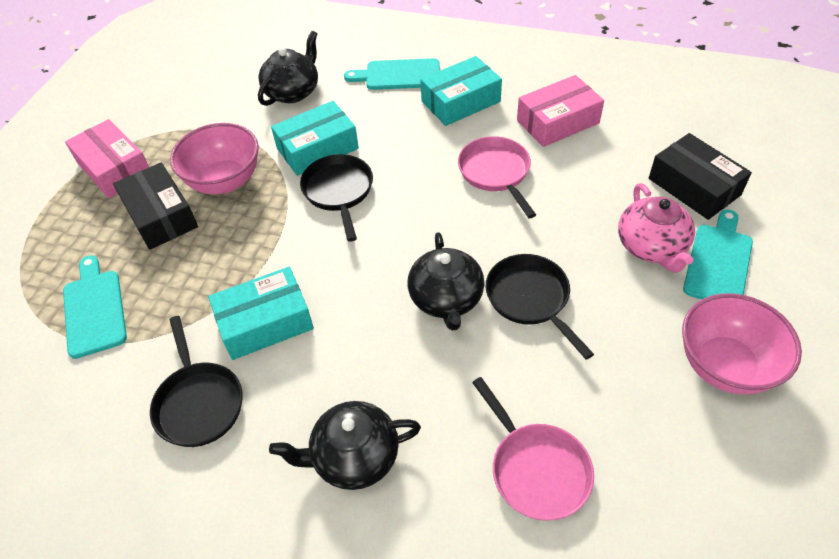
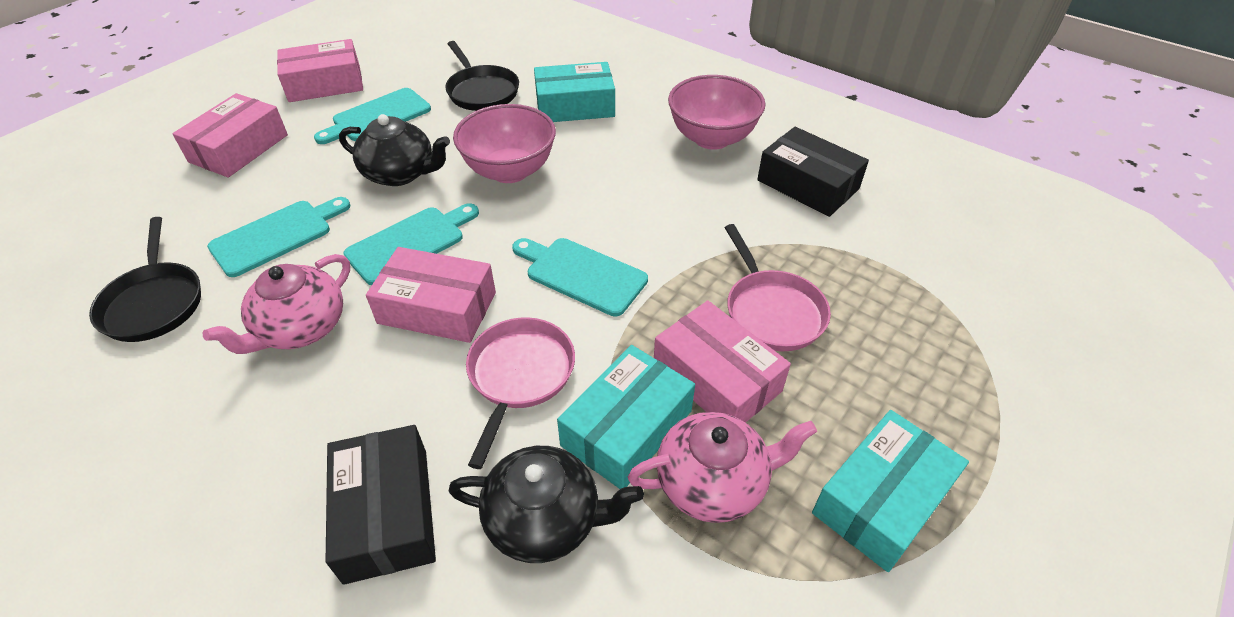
black pan: 3 -> 2
black teapot: 3 -> 2
pink box: 2 -> 4
pink teapot: 1 -> 2
turquoise cutting board: 3 -> 4

